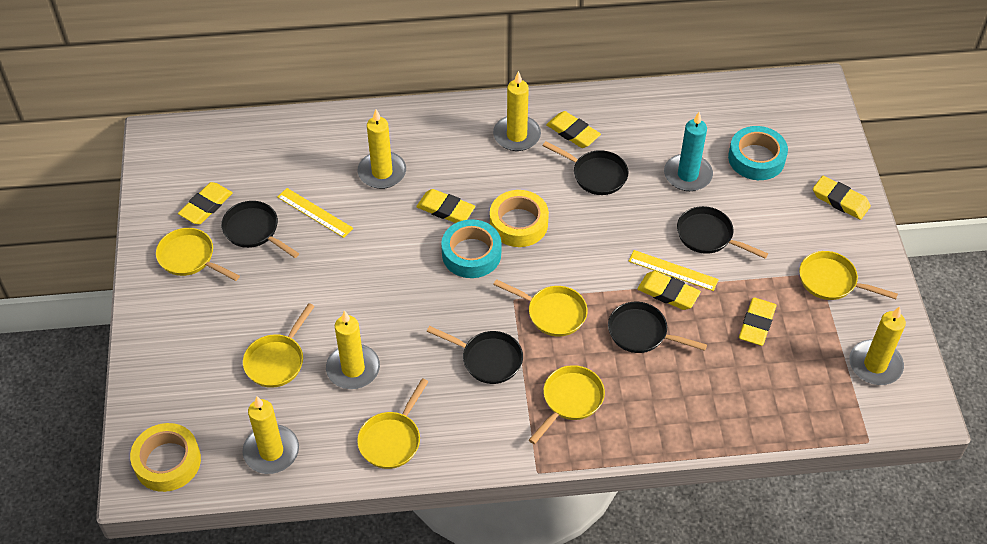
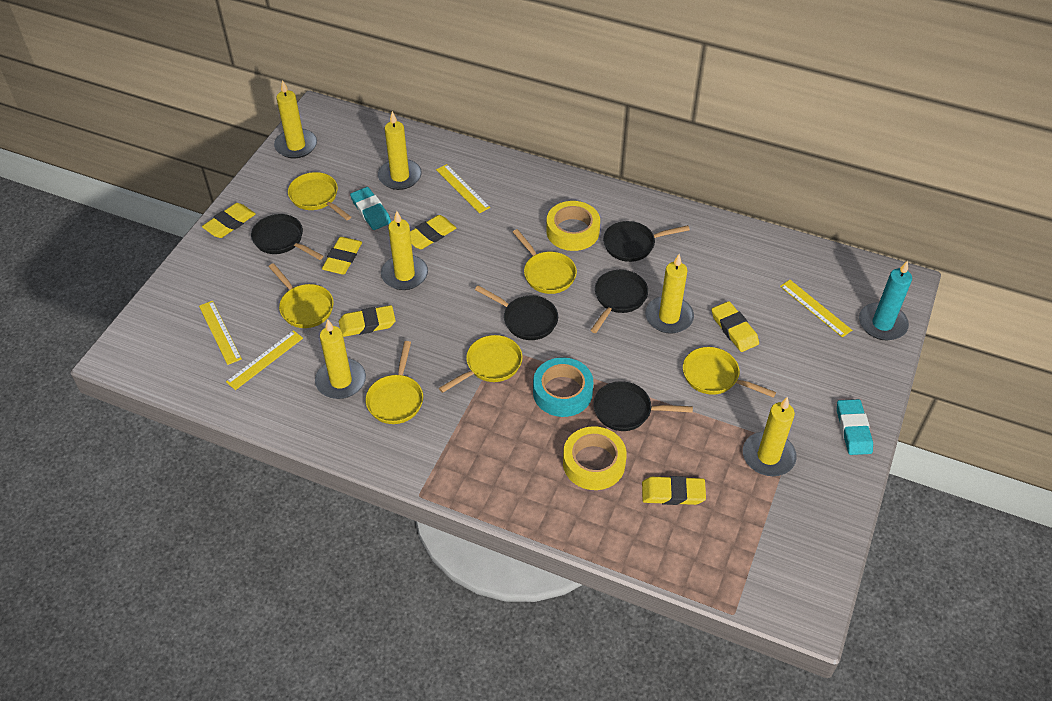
turquoise eraser: 0 -> 2
turquoise tape: 2 -> 1
yellow candle: 5 -> 6
yellow ruler: 2 -> 4

